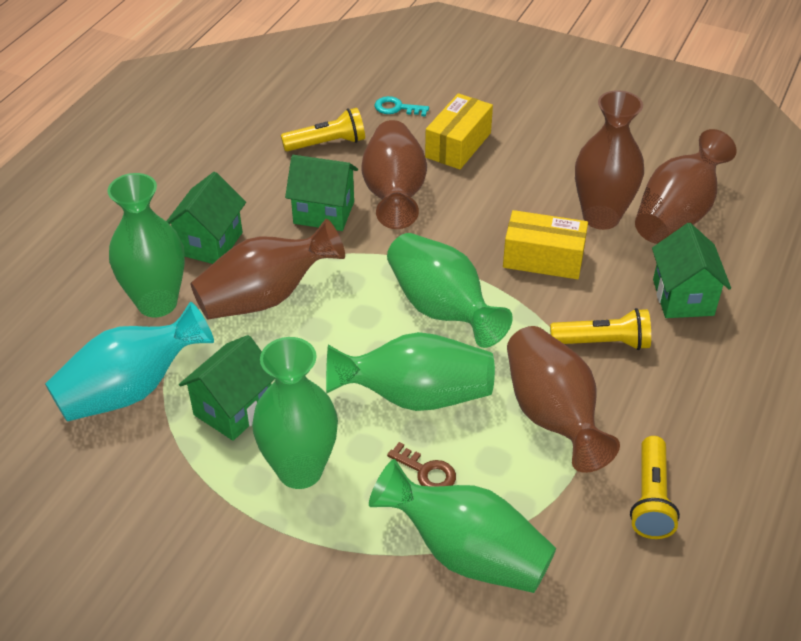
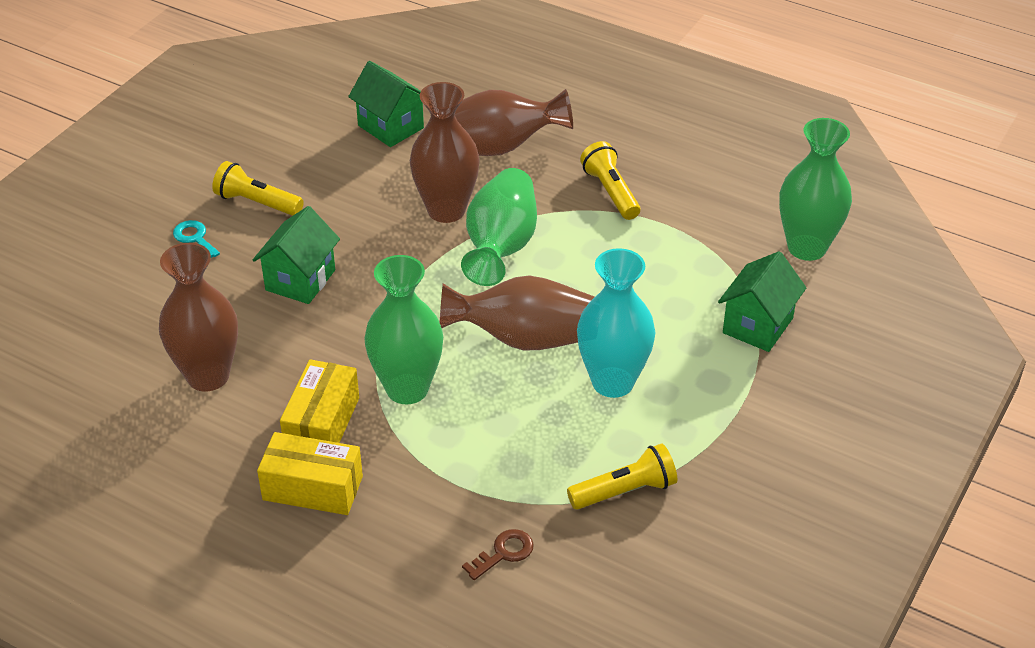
brown vase: 5 -> 4
green house: 4 -> 3
green vase: 5 -> 3

